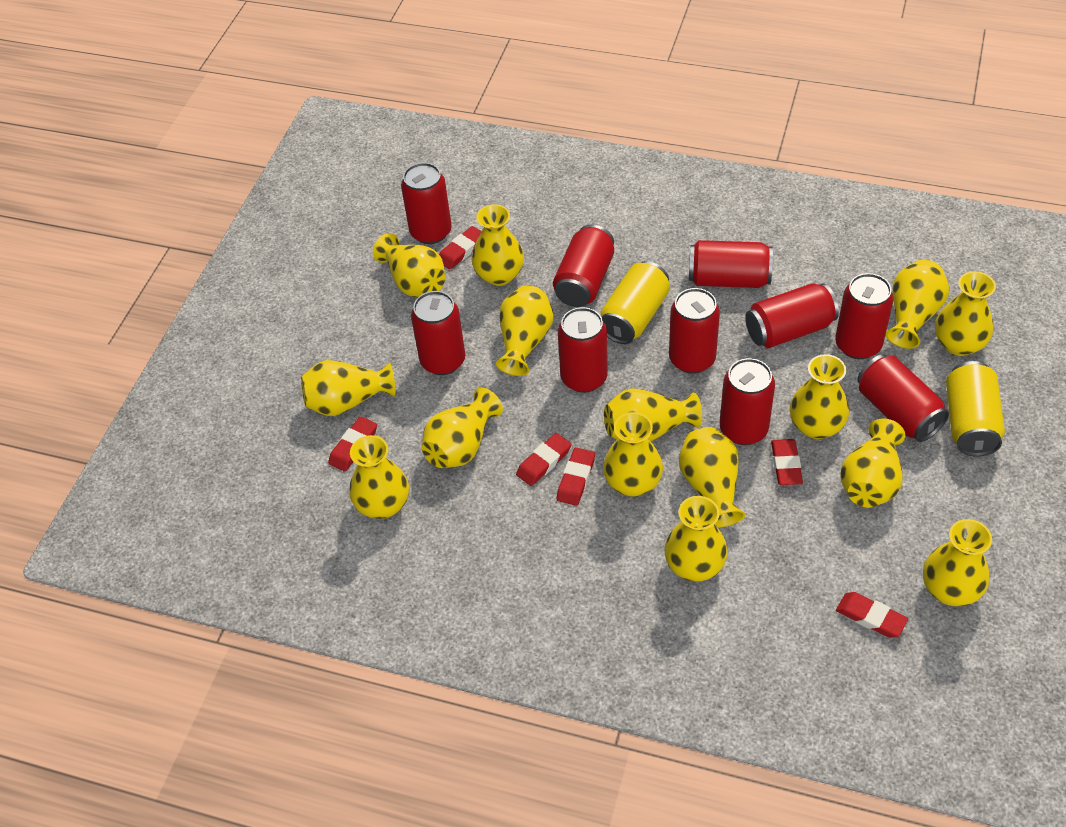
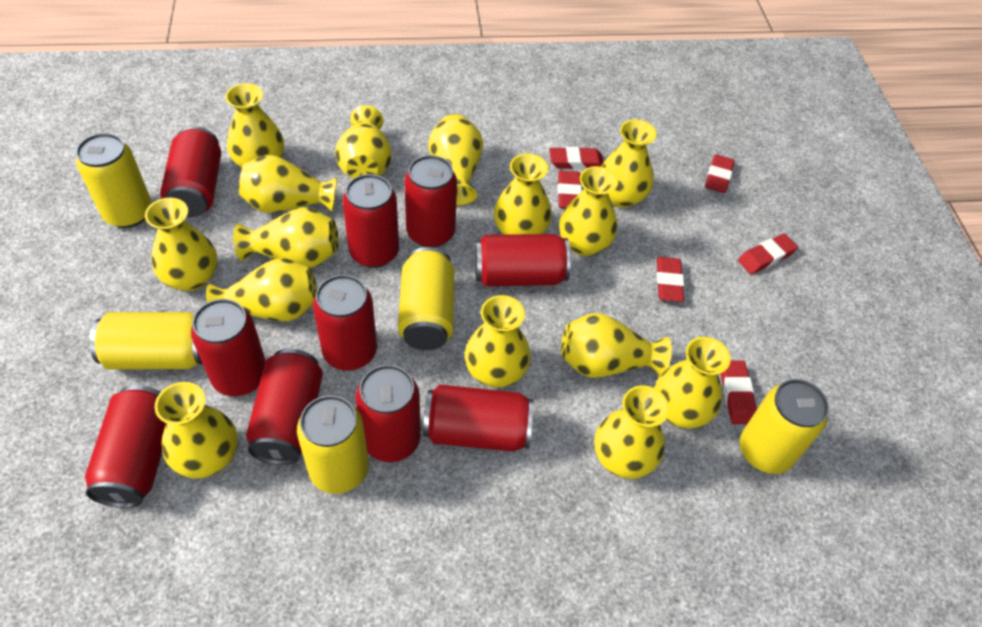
yellow can: 2 -> 5

